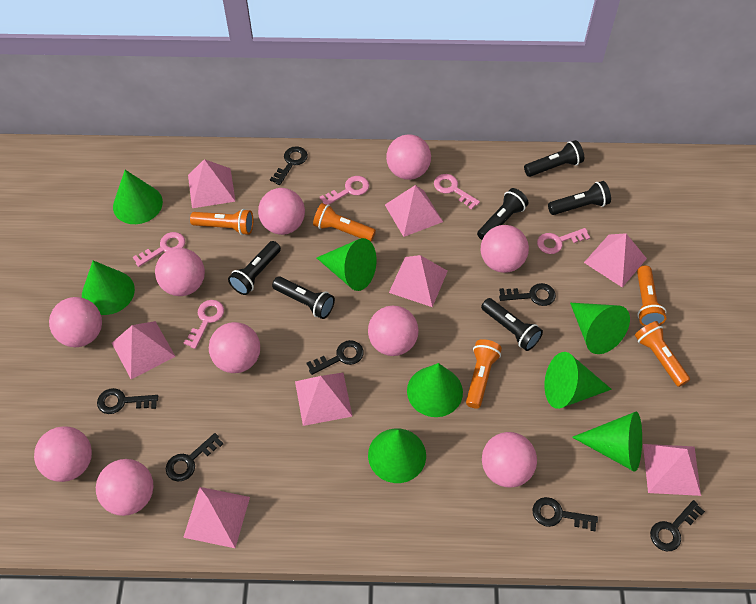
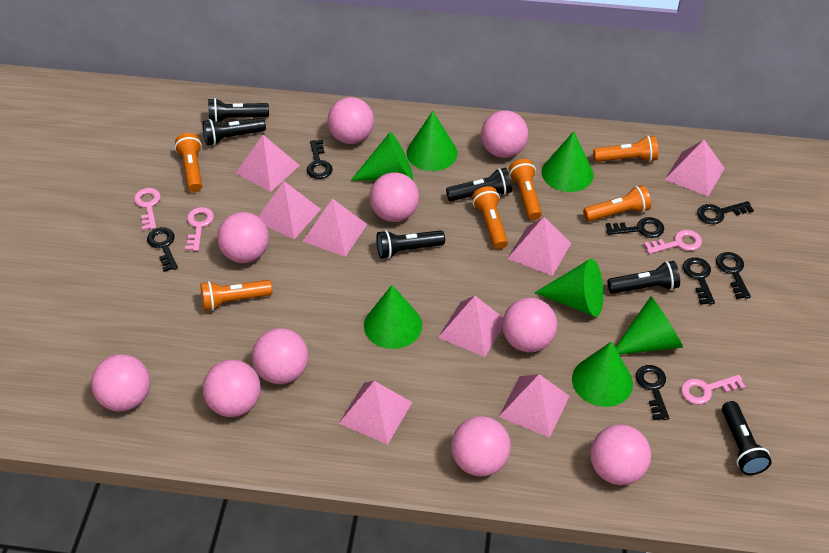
green cone: 8 -> 7
orange flashlight: 5 -> 6
pink key: 5 -> 4

